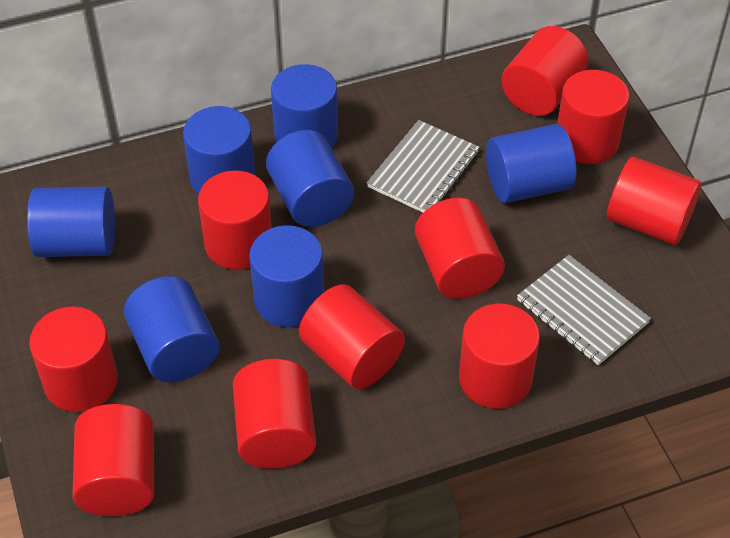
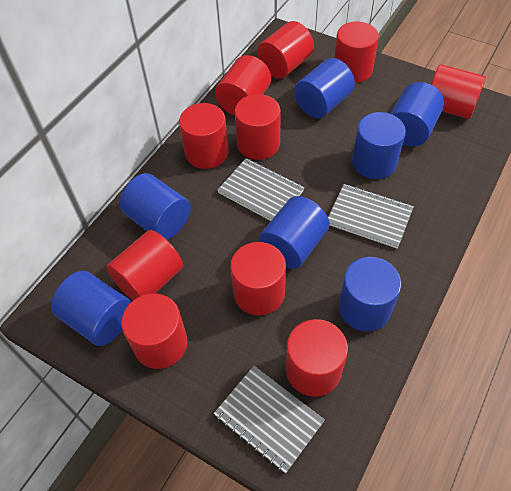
grey notebook: 2 -> 3

